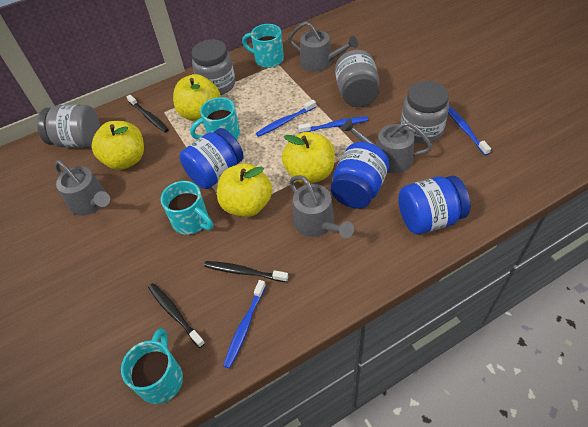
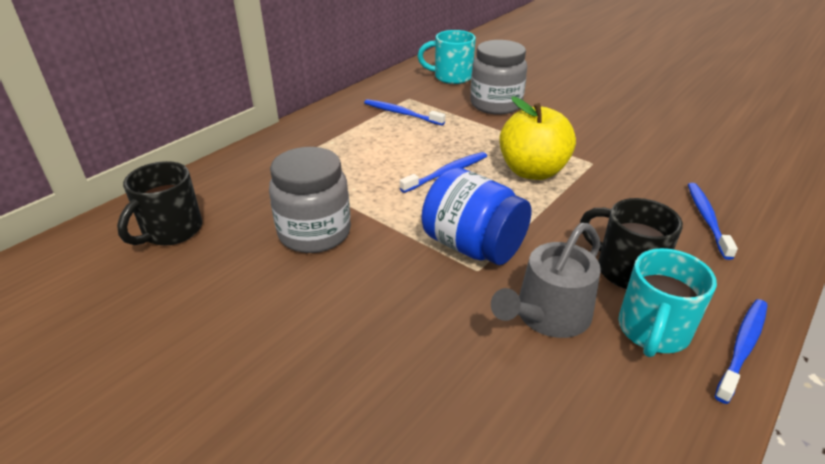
black mug: 0 -> 2
black toothbrush: 3 -> 0
blue jar: 3 -> 1
grey jar: 4 -> 2
grey watering can: 4 -> 1
turquoise mug: 4 -> 2
yellow apple: 4 -> 1

